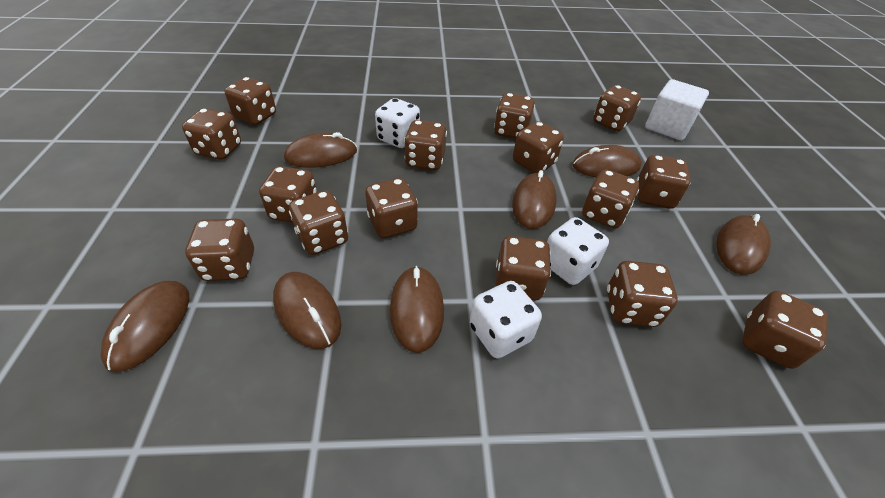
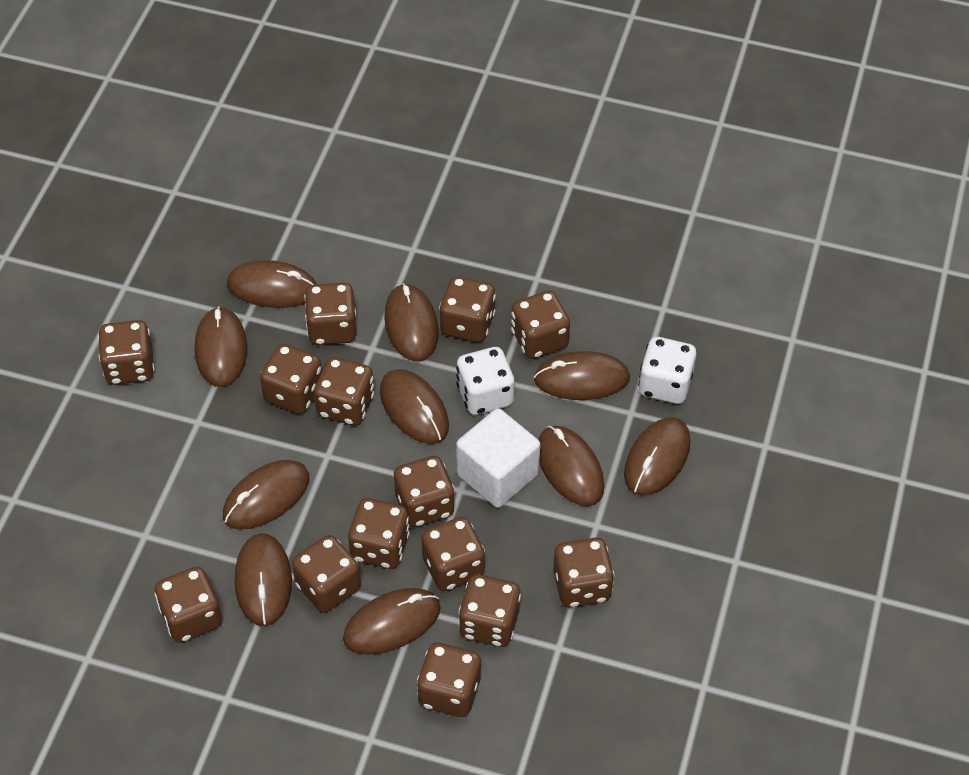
brown dice: 15 -> 14
brown mouse: 7 -> 10
white dice: 3 -> 2

